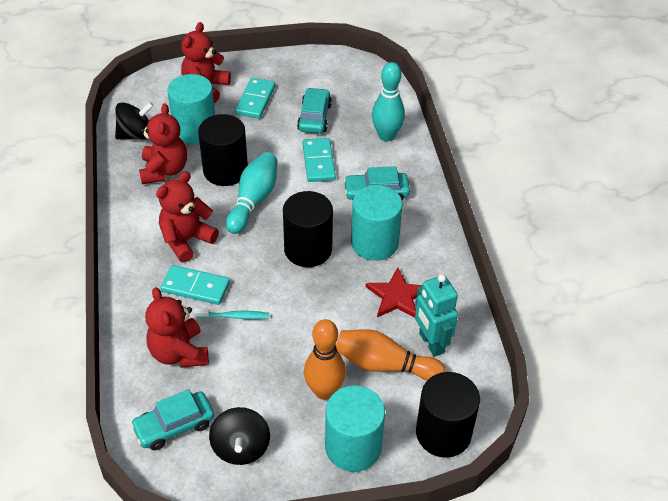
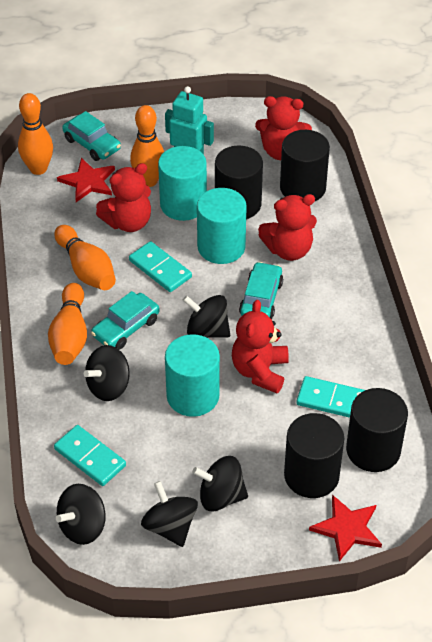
black cylinder: 3 -> 4
black spinning top: 2 -> 5
orange bowling pin: 2 -> 4
red star: 1 -> 2
turquoise bowling pin: 2 -> 0
turquoise toothbrush: 1 -> 0

